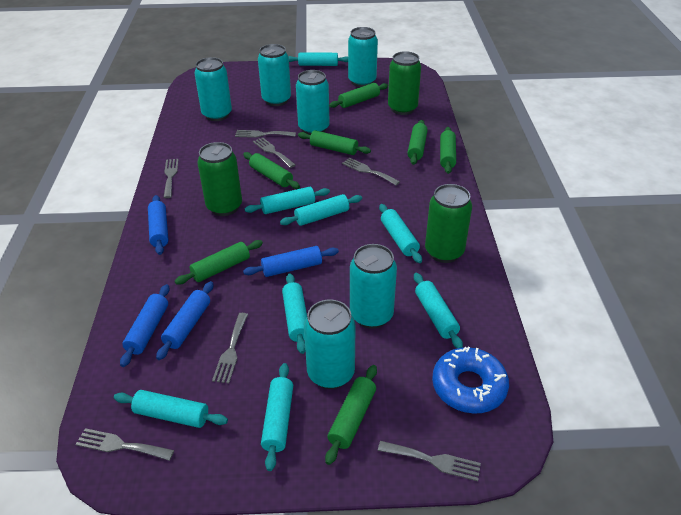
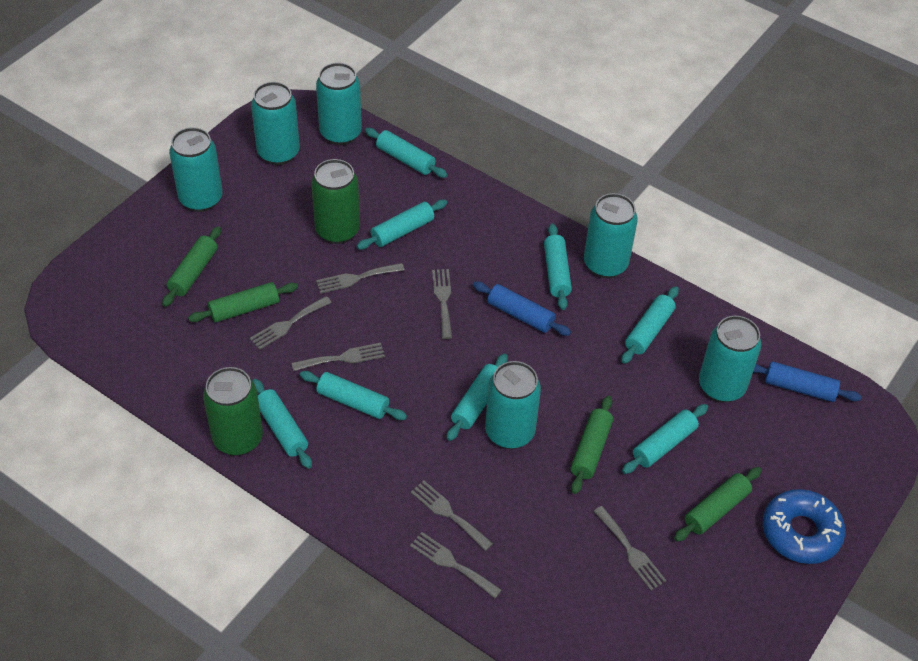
blue rolling pin: 4 -> 2
green can: 3 -> 2
green rolling pin: 7 -> 4

